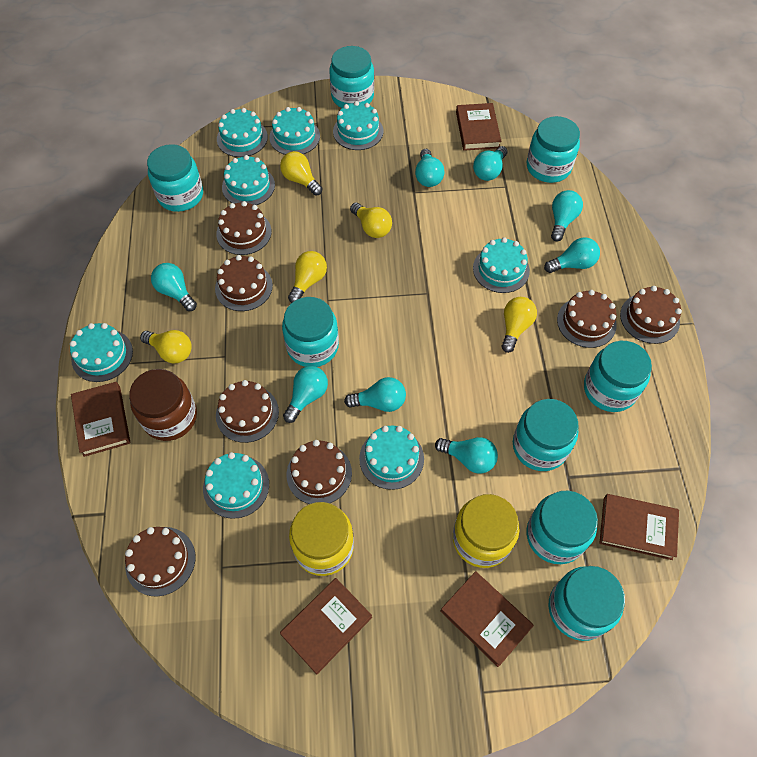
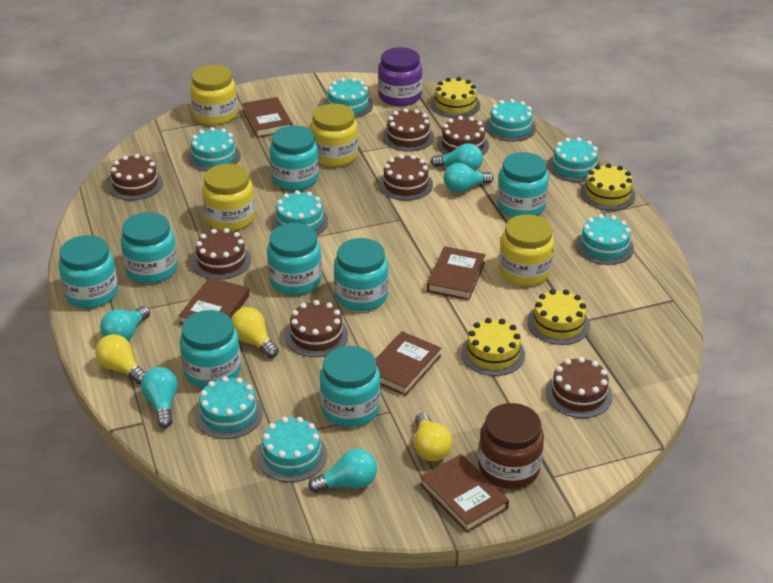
purple jar: 0 -> 1
turquoise light bulb: 8 -> 5
yellow cake: 0 -> 4
yellow jar: 2 -> 4
yellow light bulb: 5 -> 3

